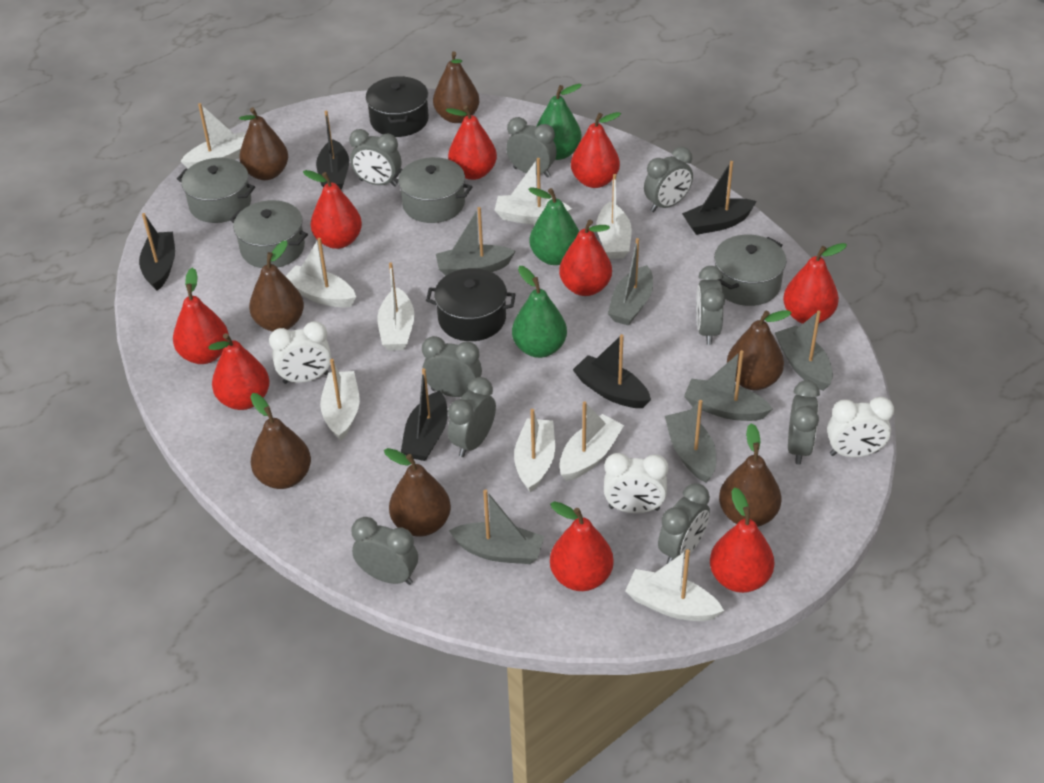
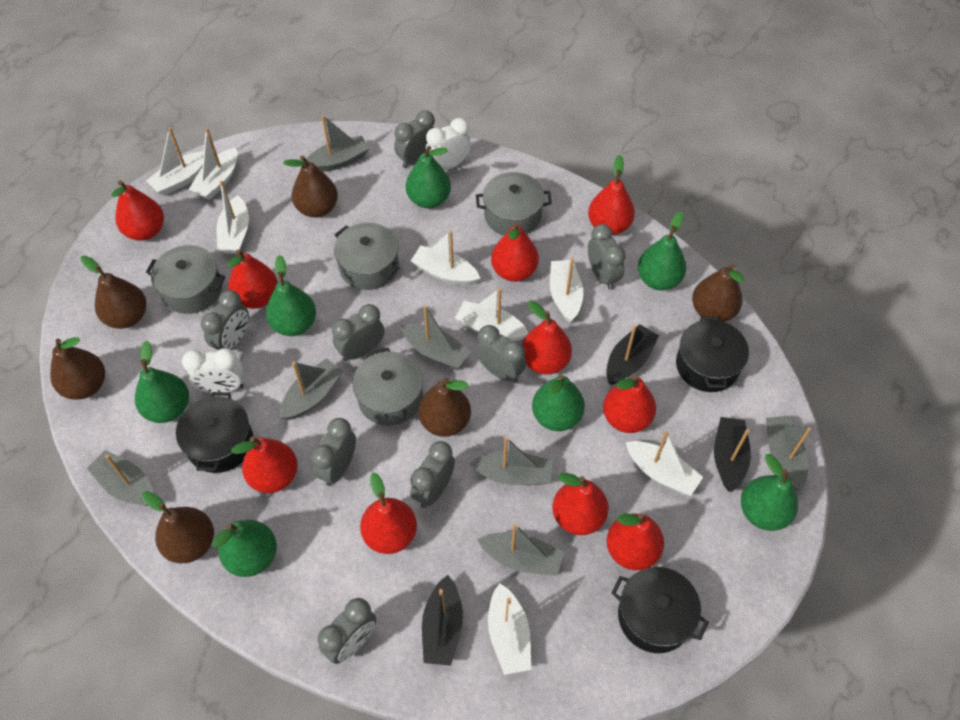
black boat: 5 -> 3
black pot: 2 -> 3
brown pear: 7 -> 6
green pear: 3 -> 7
grey boat: 6 -> 7
grey clock: 9 -> 8
red pear: 9 -> 10
white boat: 9 -> 8
white clock: 3 -> 2

